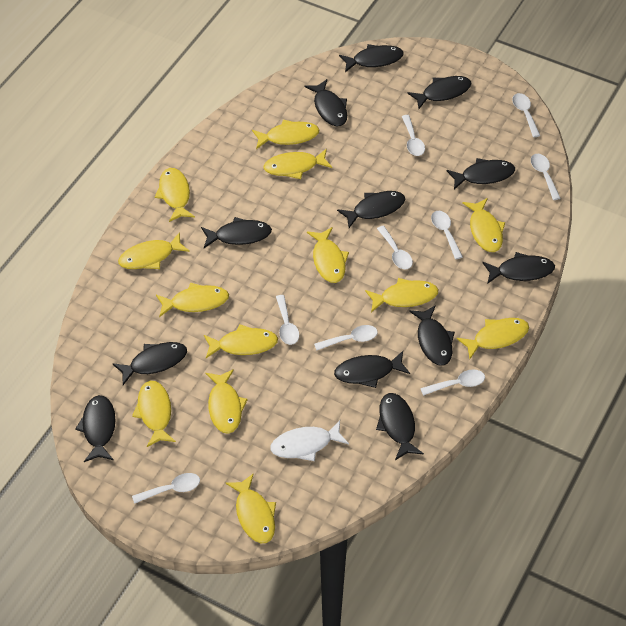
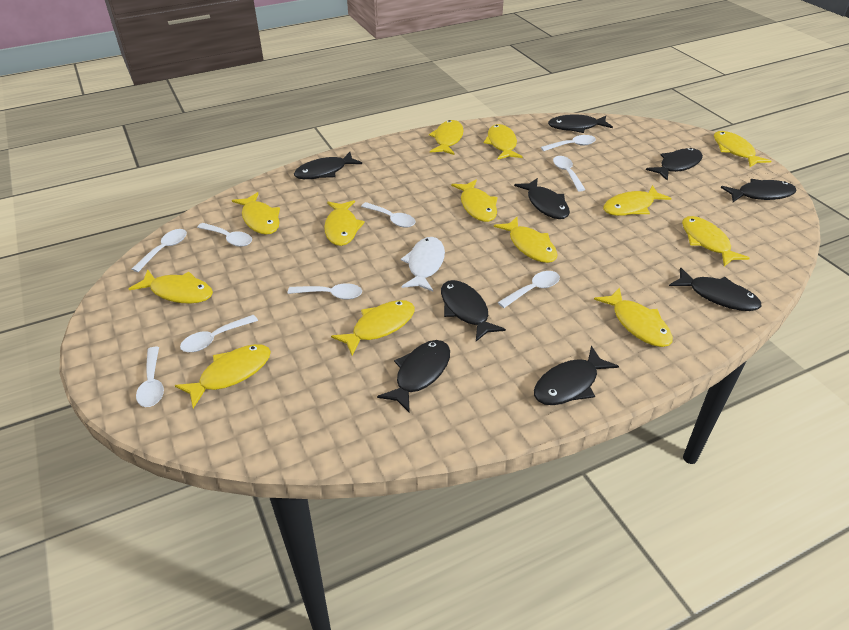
black fish: 12 -> 9

